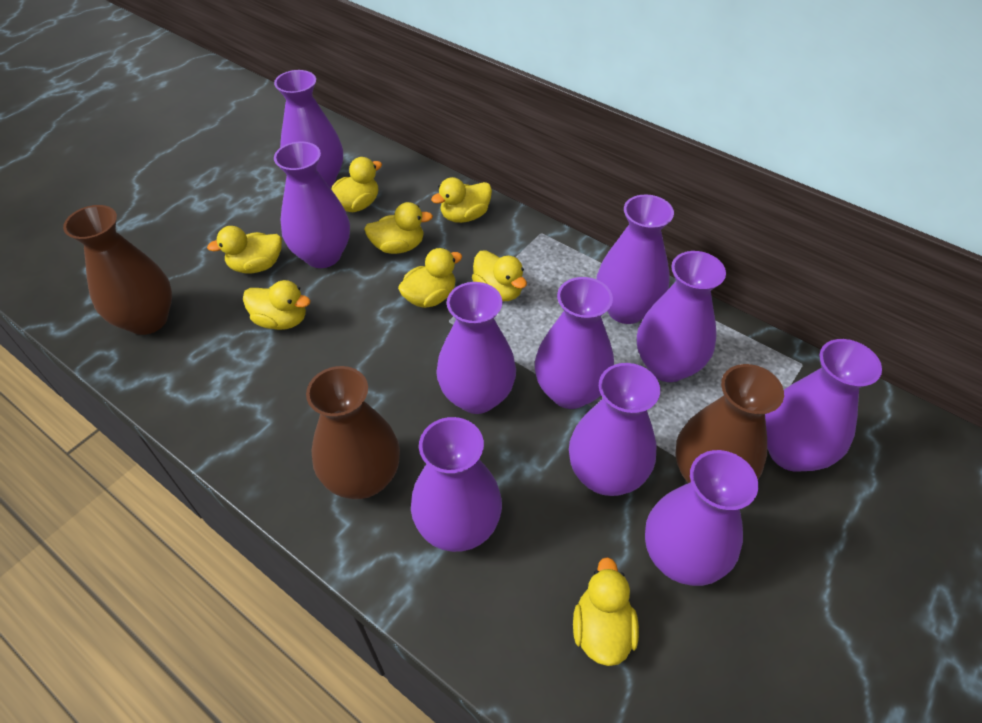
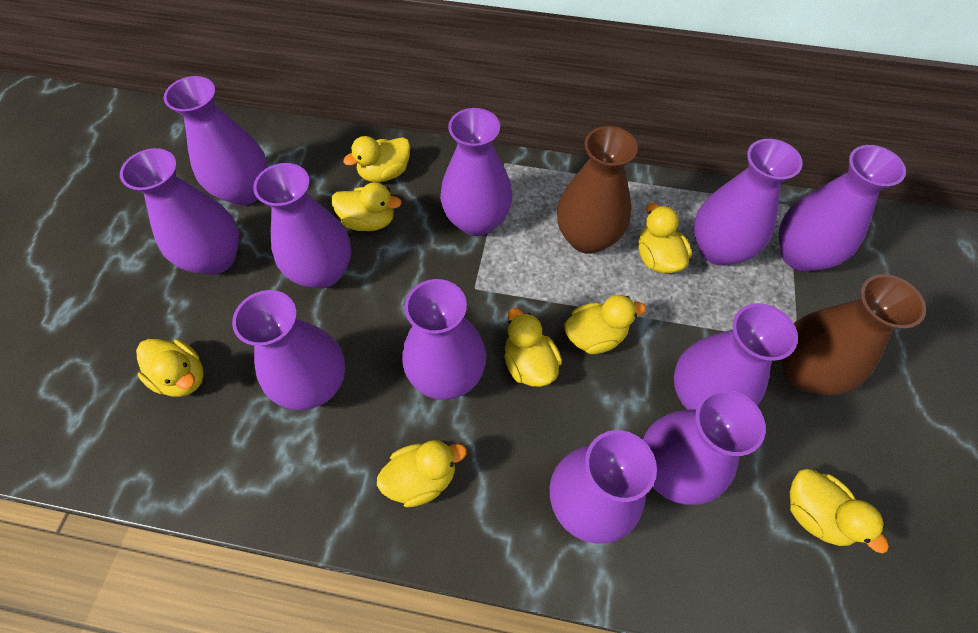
brown vase: 3 -> 2
purple vase: 10 -> 11

